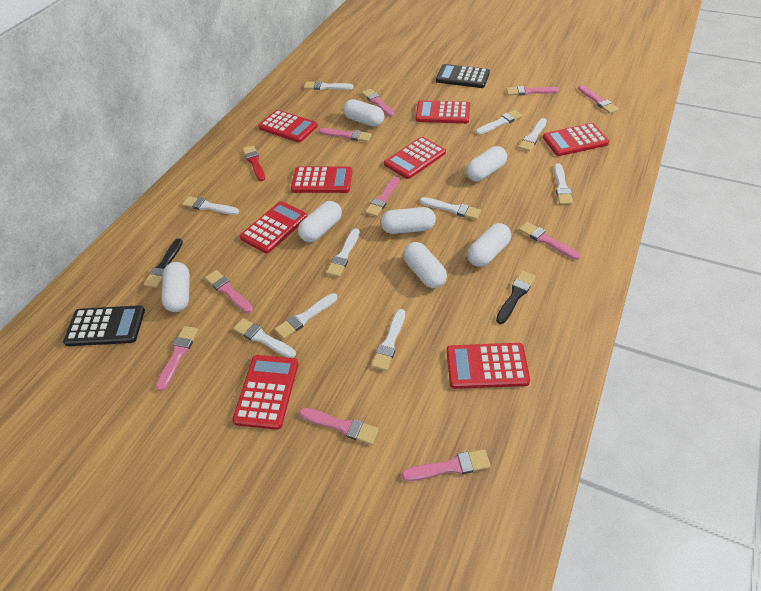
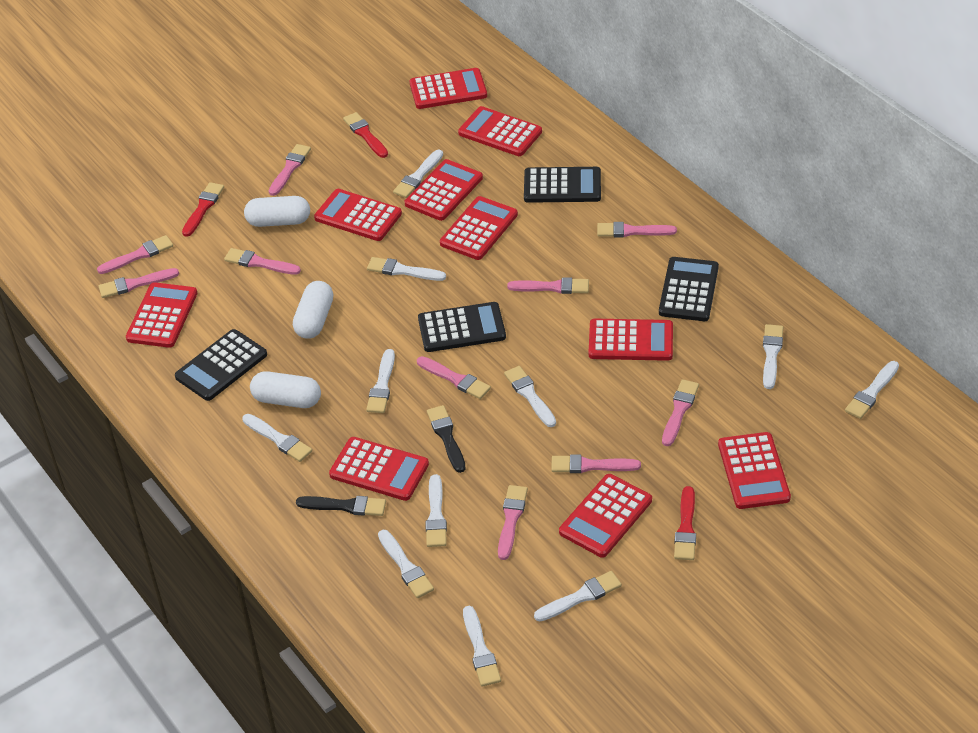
black calculator: 2 -> 4
red brush: 1 -> 3
red calculator: 8 -> 10
white brush: 10 -> 11
white capsule: 7 -> 3

